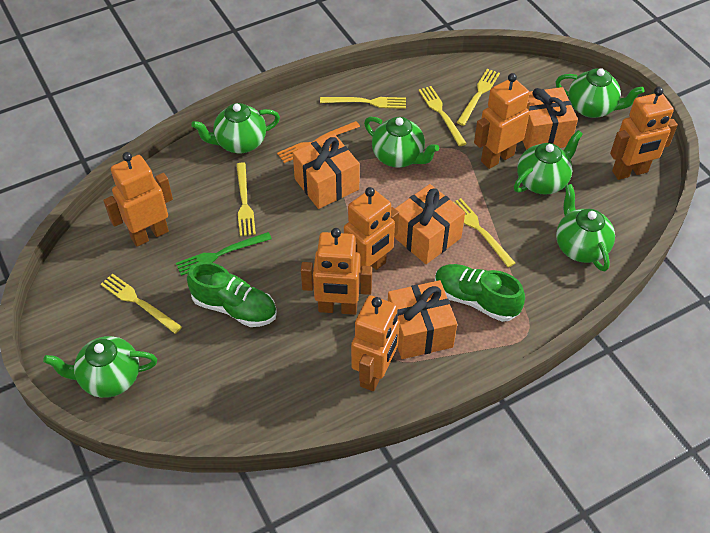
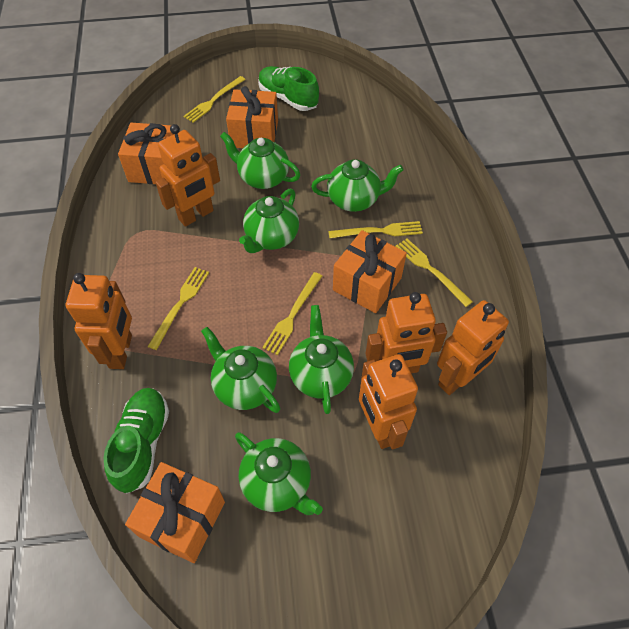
green fork: 1 -> 0
orange fork: 1 -> 0
orange robot: 6 -> 5
yellow fork: 6 -> 5

